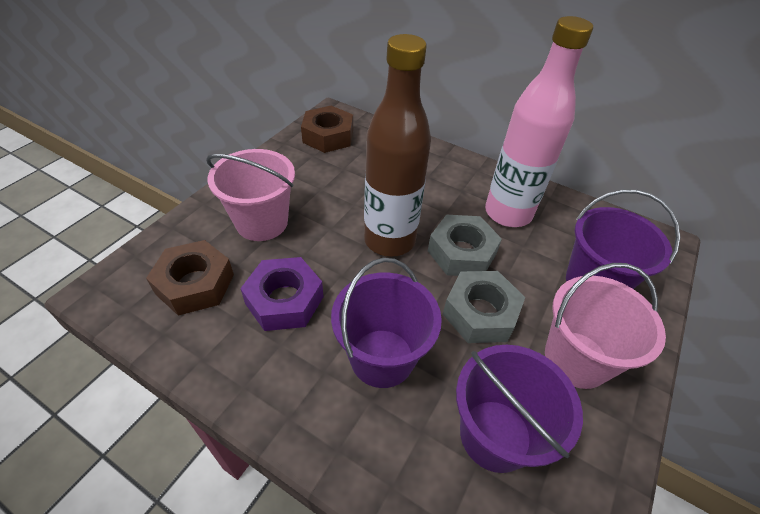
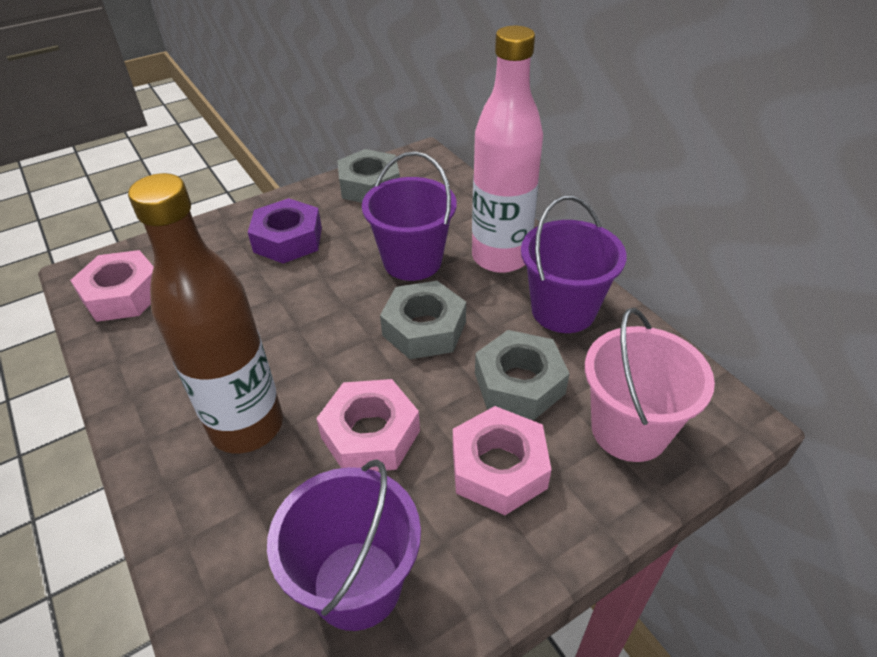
brown nut: 2 -> 0
grey nut: 2 -> 3
pink bucket: 2 -> 1
pink nut: 0 -> 3

